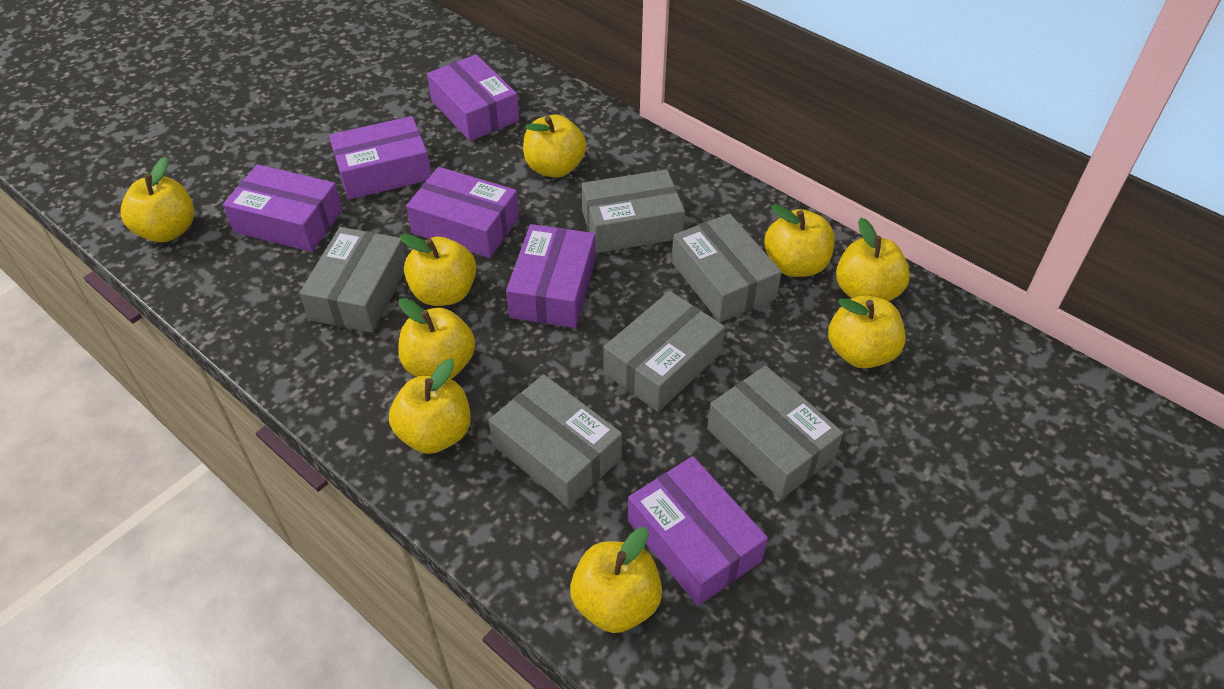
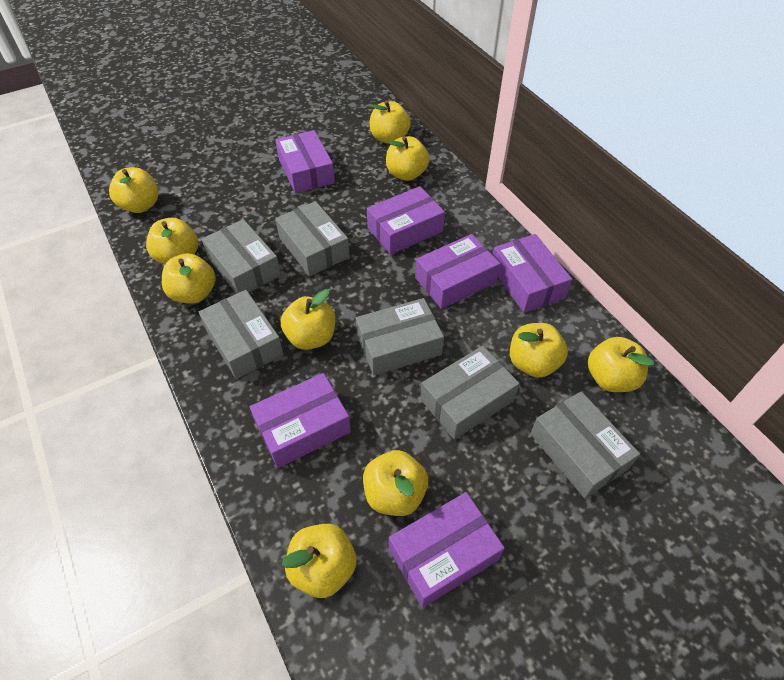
yellow apple: 9 -> 10

